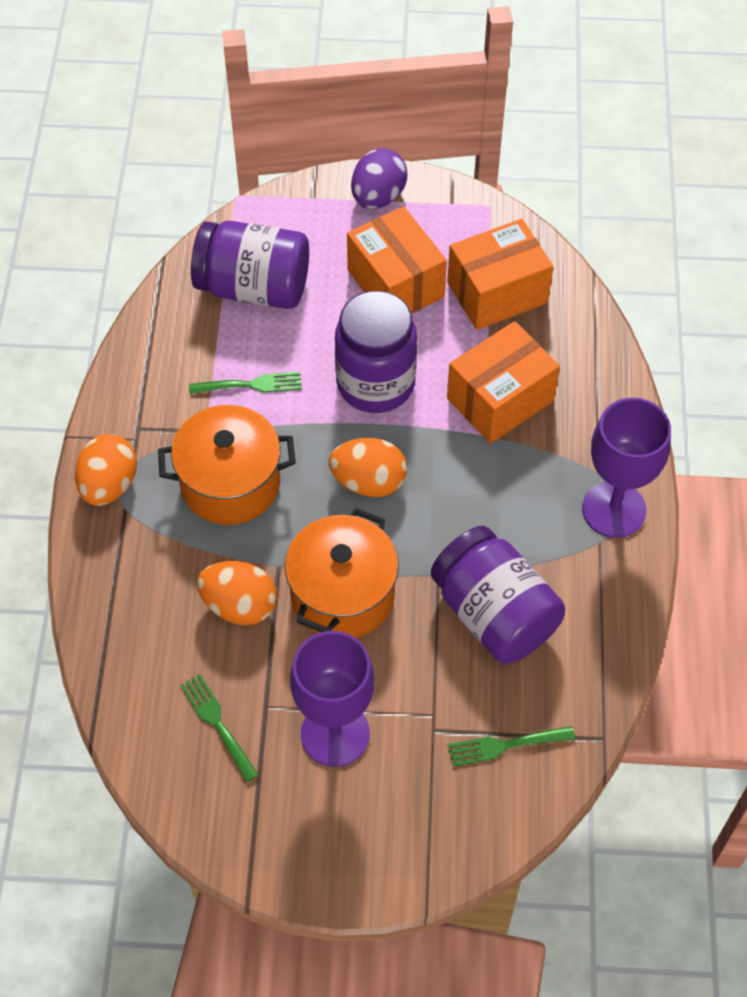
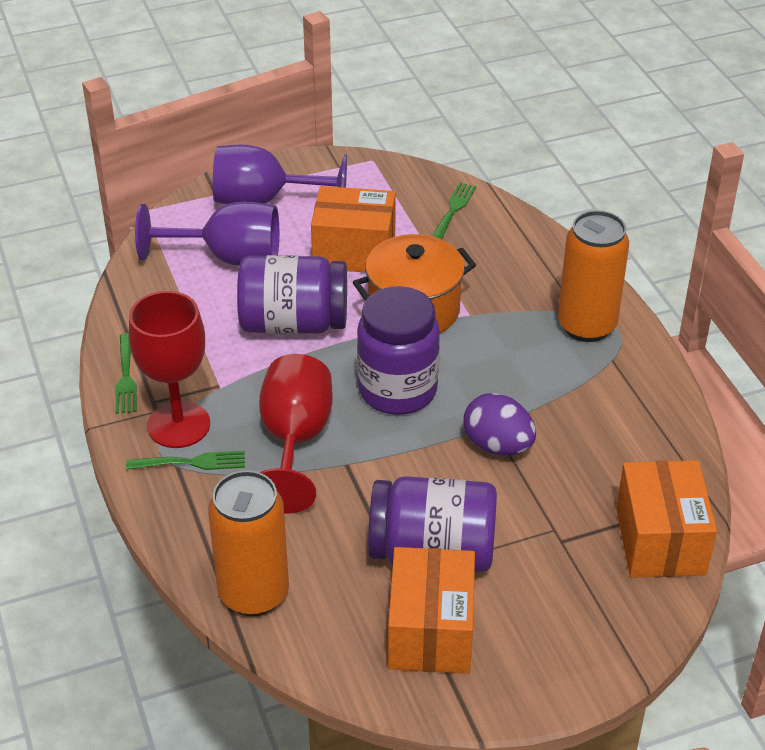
orange can: 0 -> 2
orange egg: 3 -> 0
orange pot: 2 -> 1
red goblet: 0 -> 2

